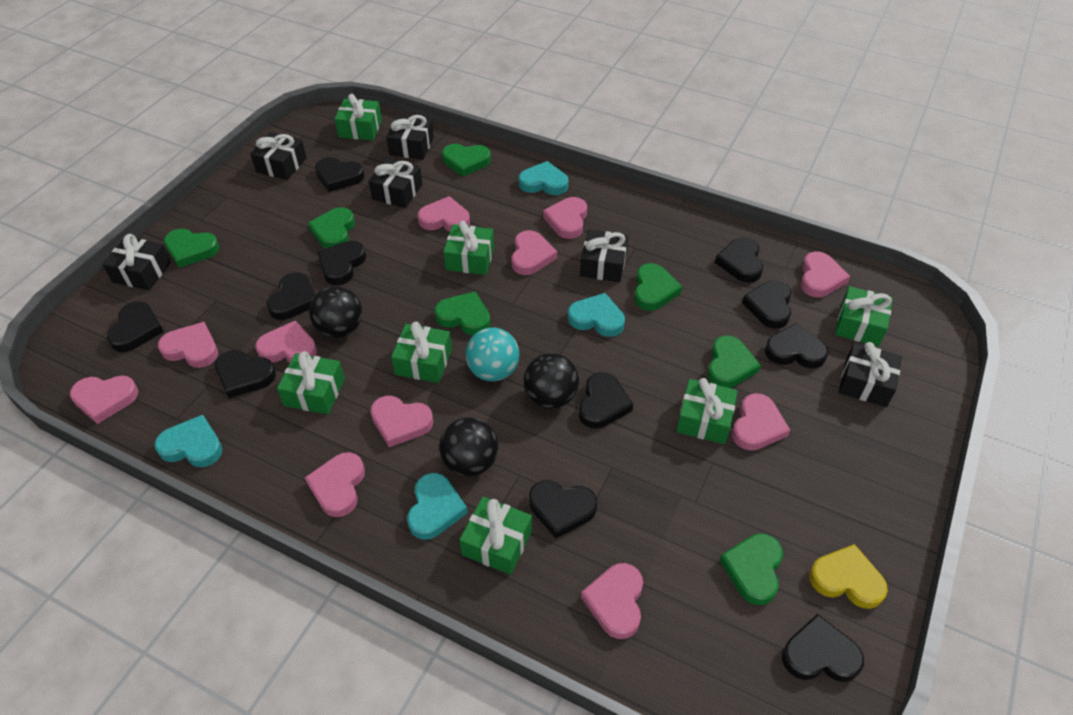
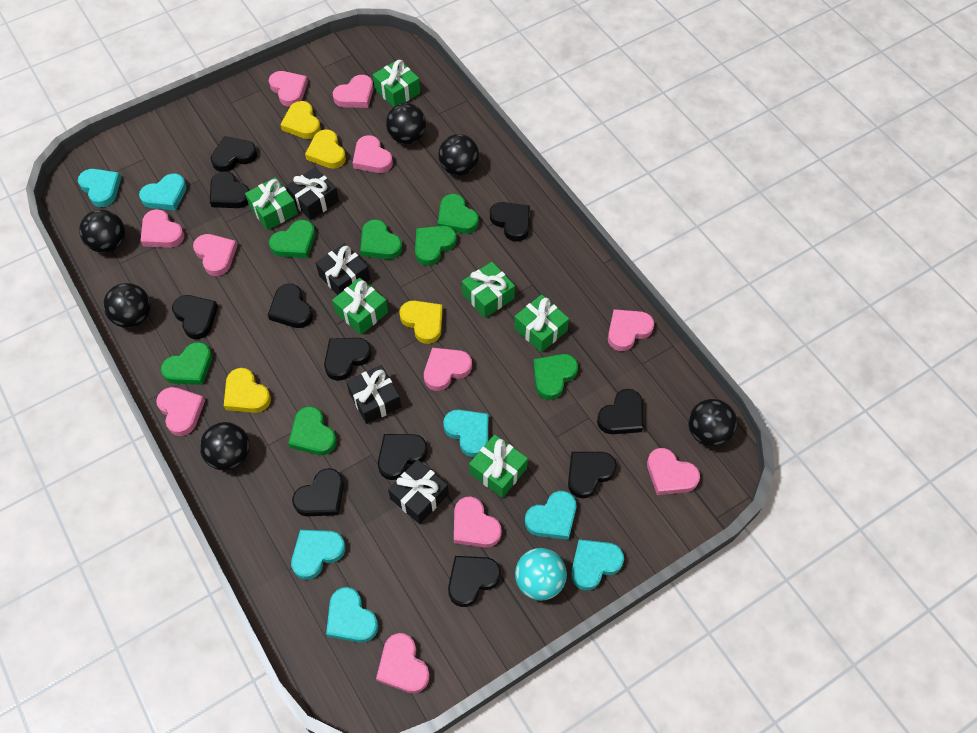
black ball: 3 -> 6
black gift: 6 -> 4
green gift: 7 -> 6
turquoise heart: 4 -> 7
yellow heart: 1 -> 4

